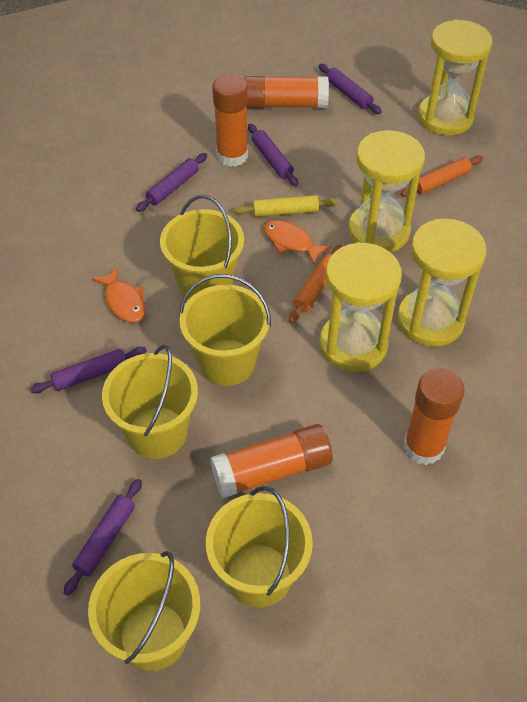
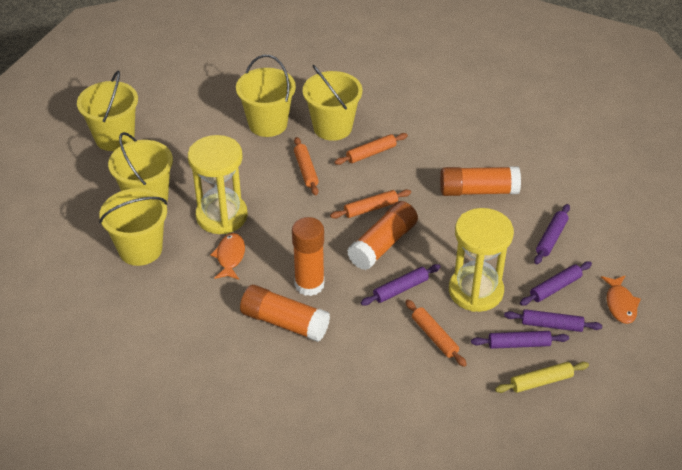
orange rolling pin: 2 -> 4
yellow hourglass: 4 -> 2

